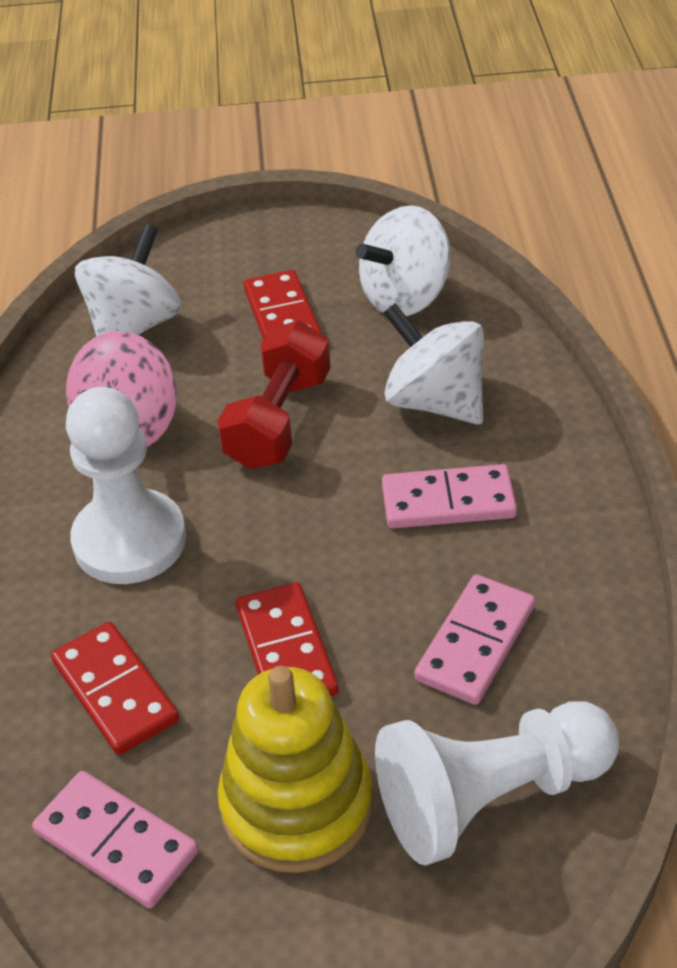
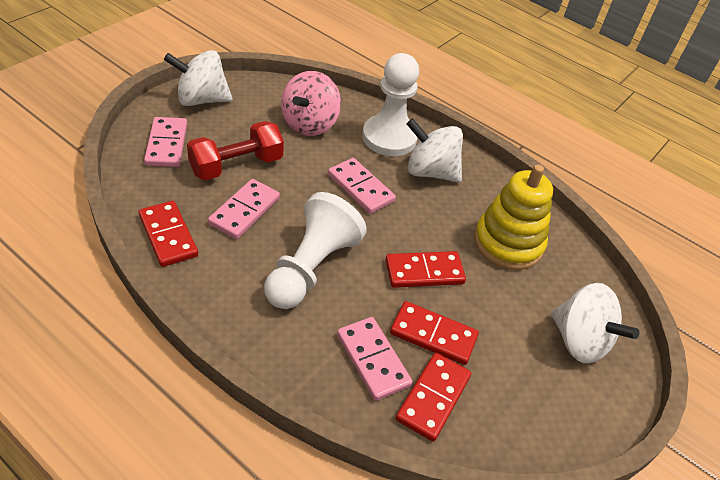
pink domino: 3 -> 4
red domino: 3 -> 4

